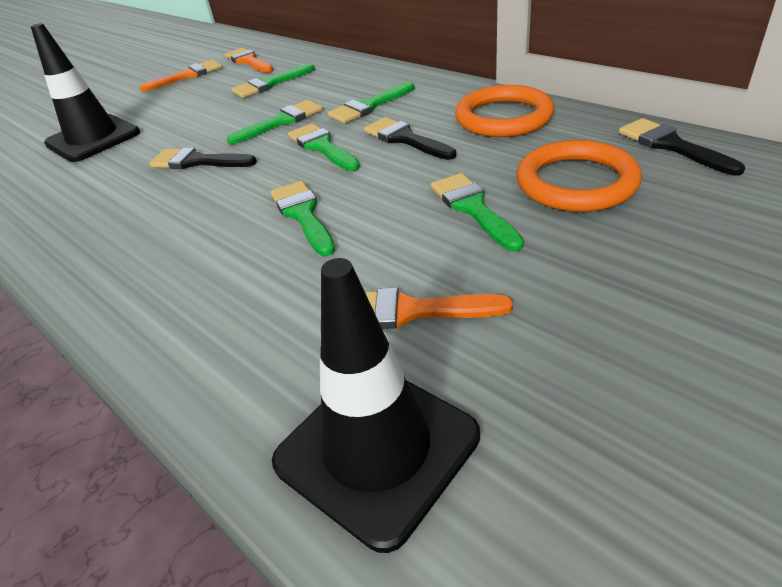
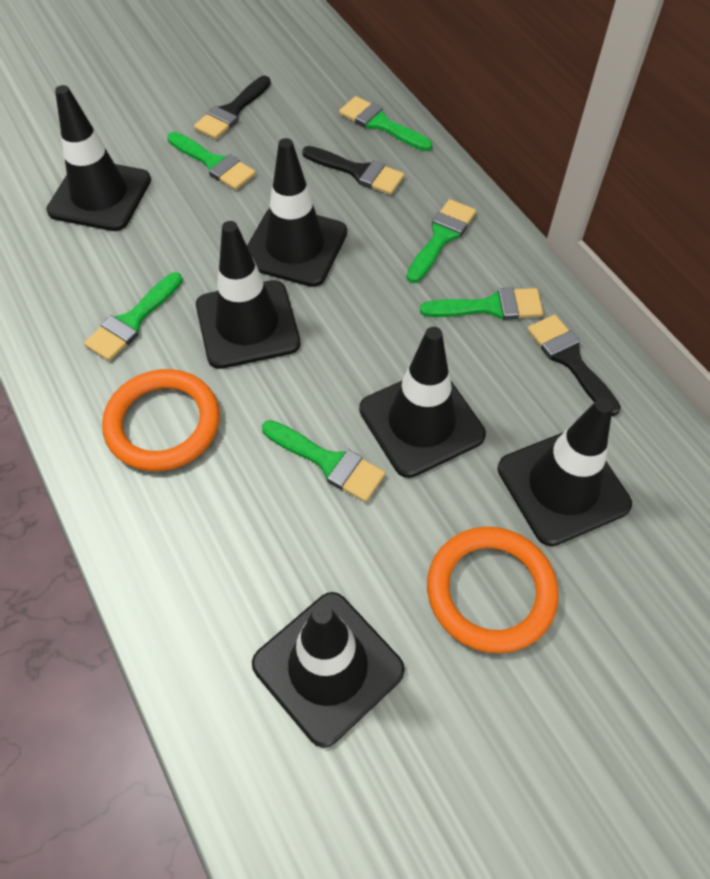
black traffic cone: 2 -> 6
orange brush: 3 -> 0

